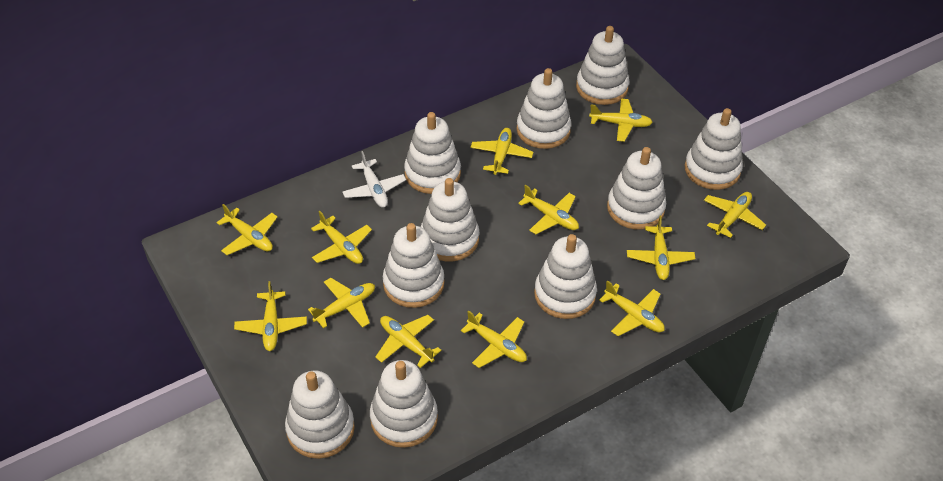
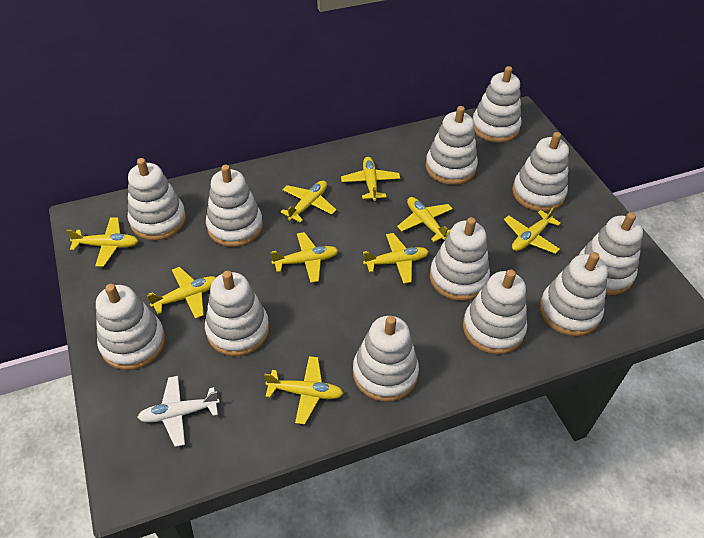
white stacking toy: 10 -> 12
yellow plane: 12 -> 9

